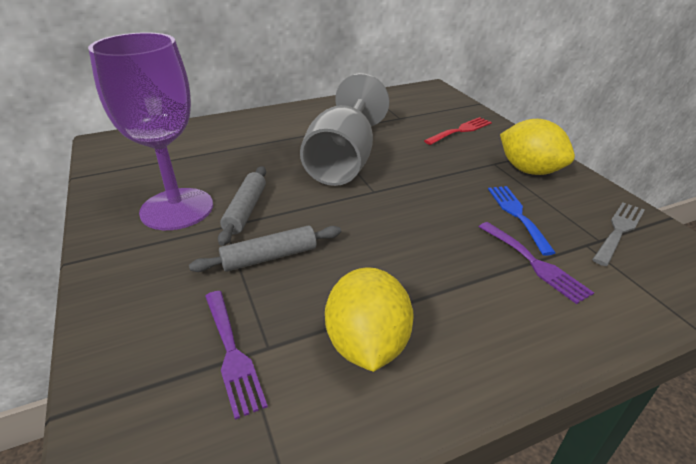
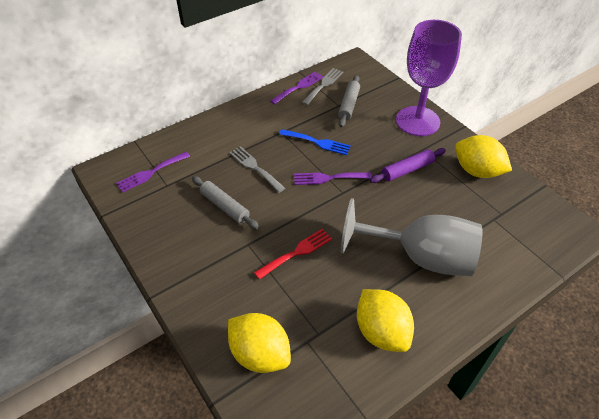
grey fork: 1 -> 2
purple fork: 2 -> 3
purple rolling pin: 0 -> 1
yellow lemon: 2 -> 3

